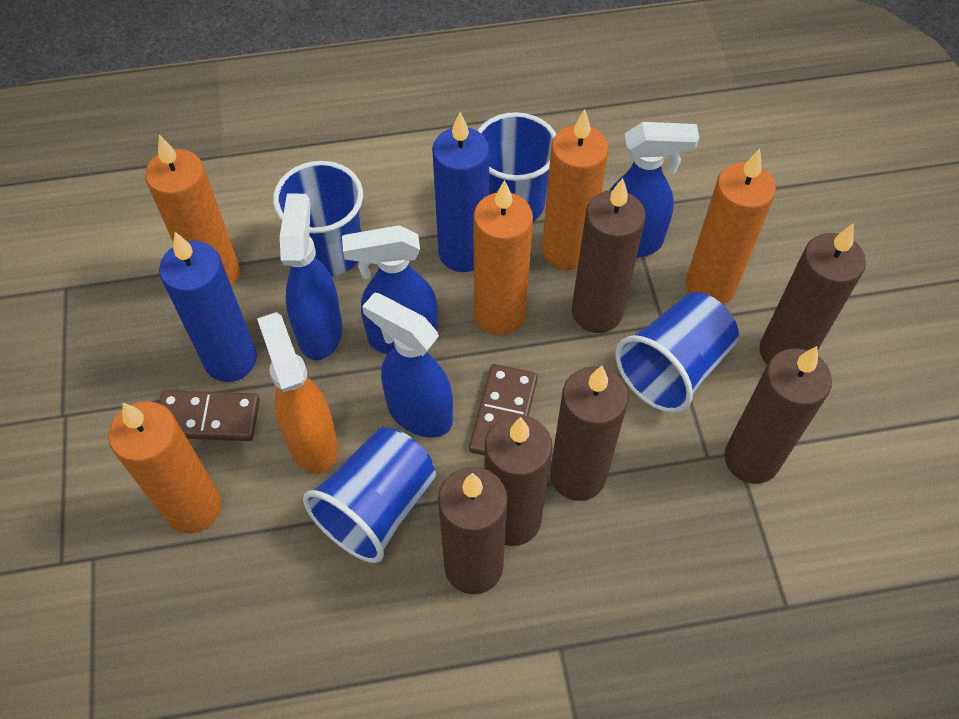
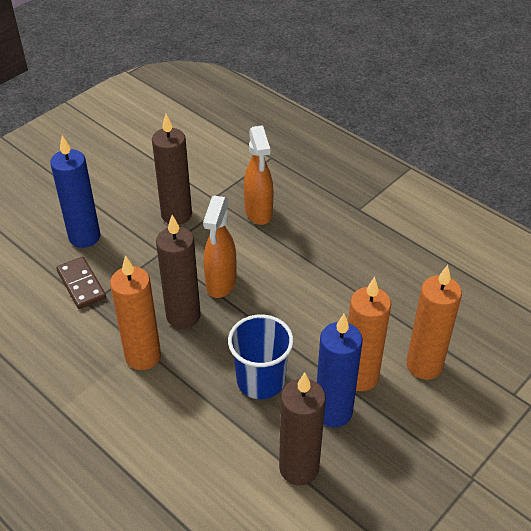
blue cup: 4 -> 1
blue spray bottle: 4 -> 0
brown candle: 6 -> 3
brown domino: 2 -> 1
orange candle: 5 -> 3
orange spray bottle: 1 -> 2

